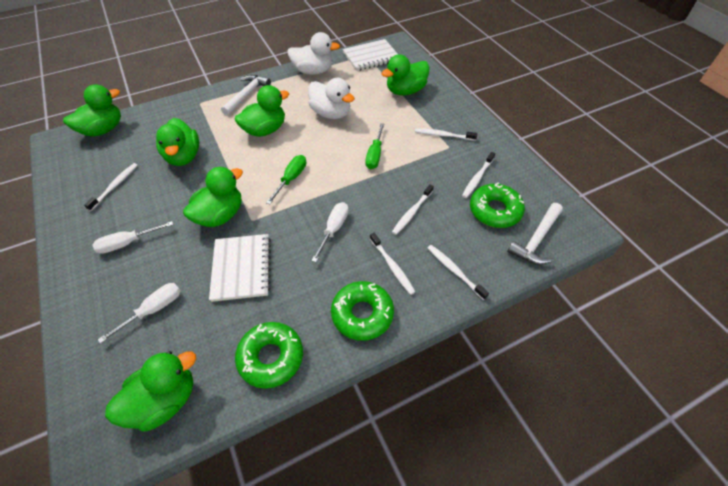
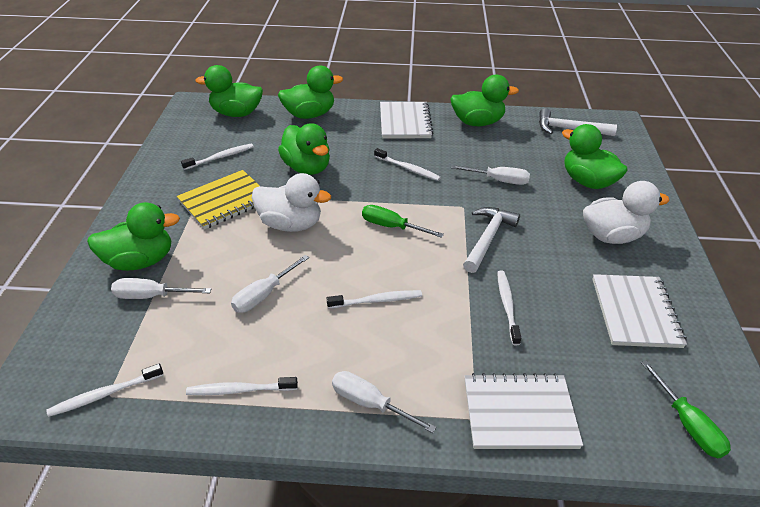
green donut: 3 -> 0
white notebook: 2 -> 3
white screwdriver: 3 -> 4
yellow notebook: 0 -> 1

